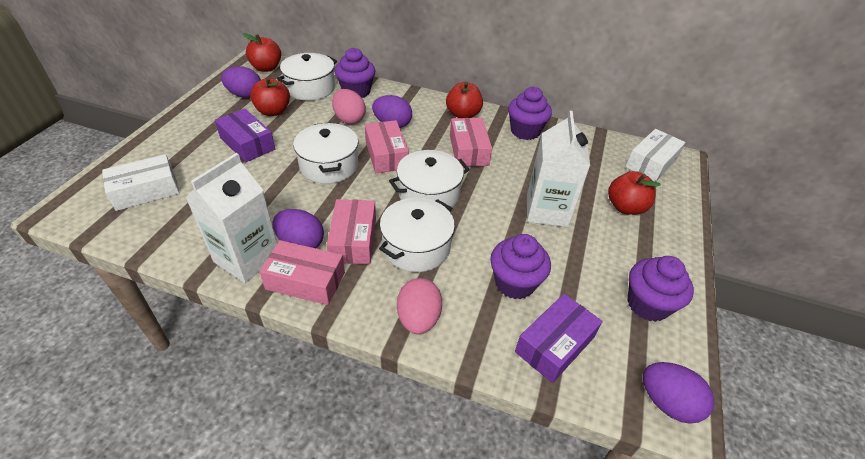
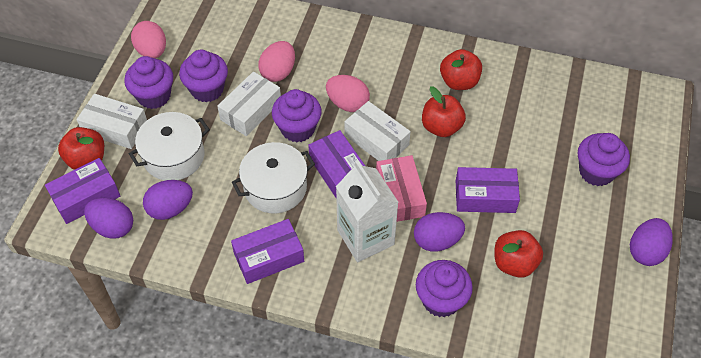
pink box: 4 -> 1
pink egg: 2 -> 3
purple box: 2 -> 4
purple cupcake: 4 -> 5
white box: 2 -> 3
white carton: 2 -> 1
white pot: 4 -> 2

